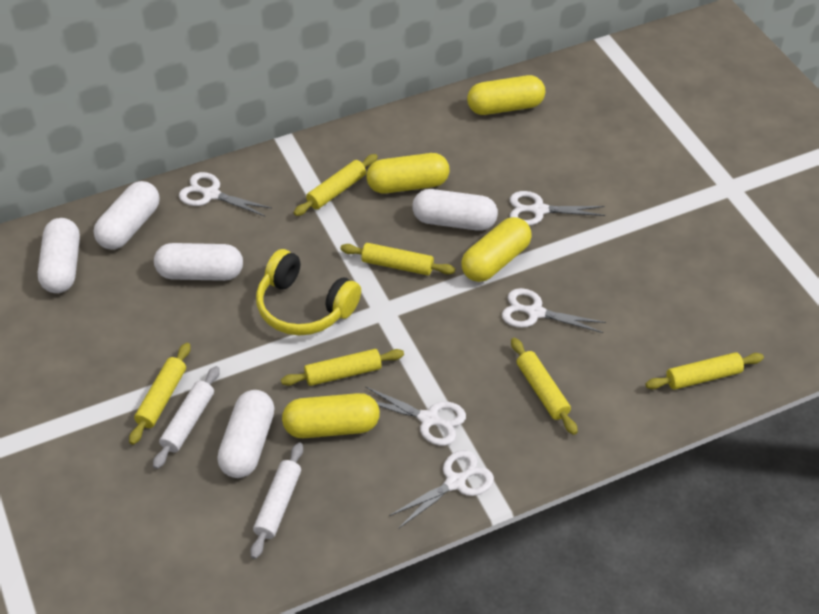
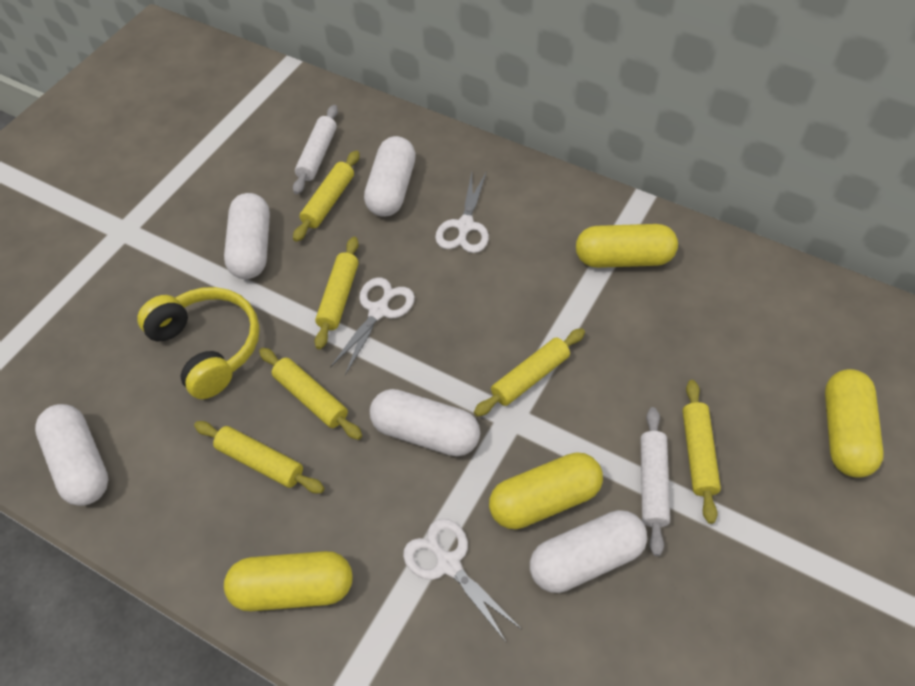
white scissors: 5 -> 3

